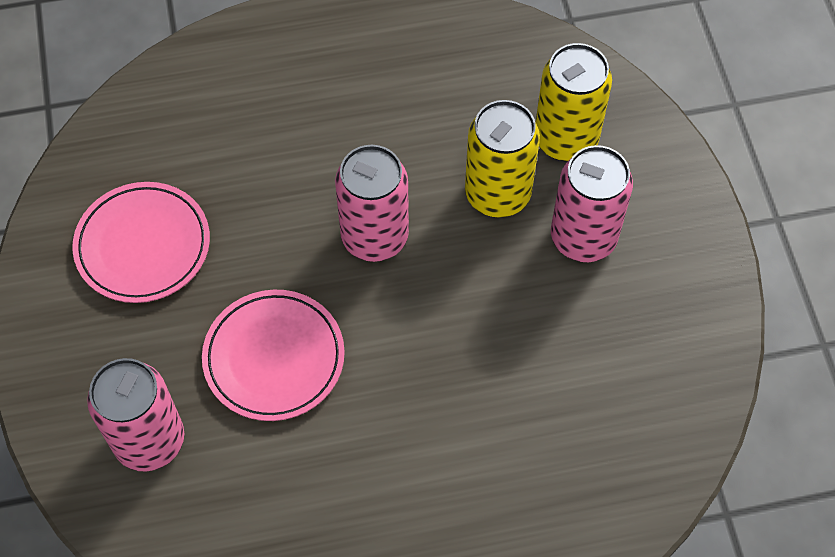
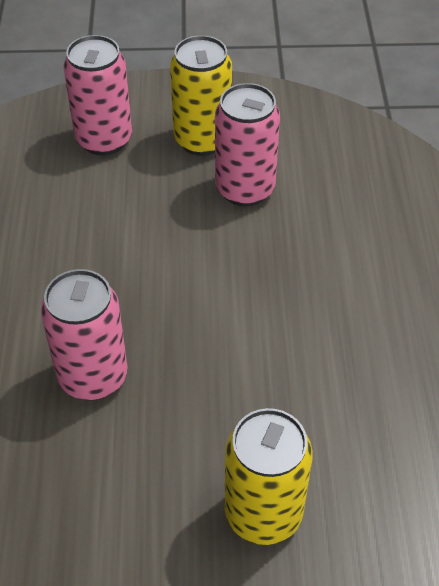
pink plate: 2 -> 0

